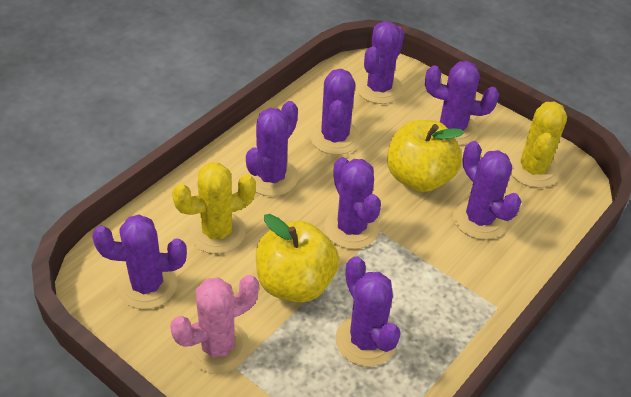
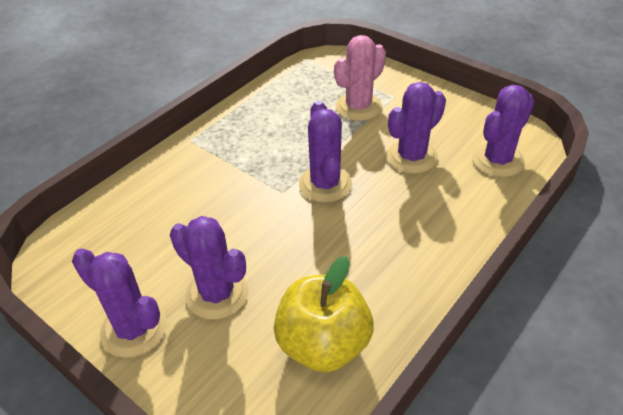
purple cactus: 8 -> 5
yellow apple: 2 -> 1
yellow cactus: 2 -> 0

